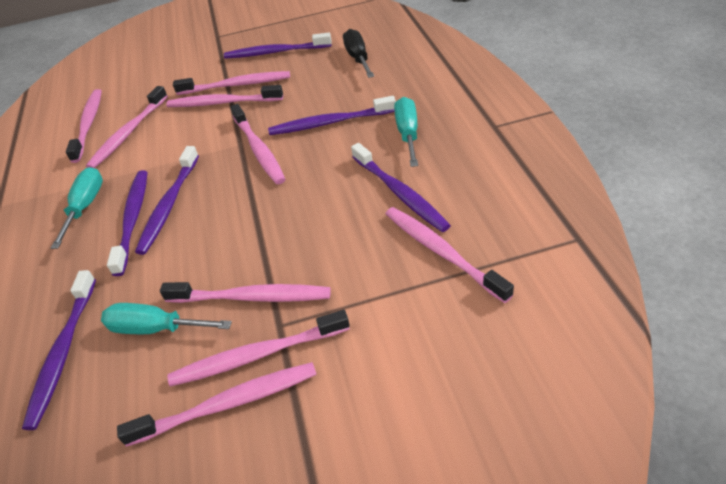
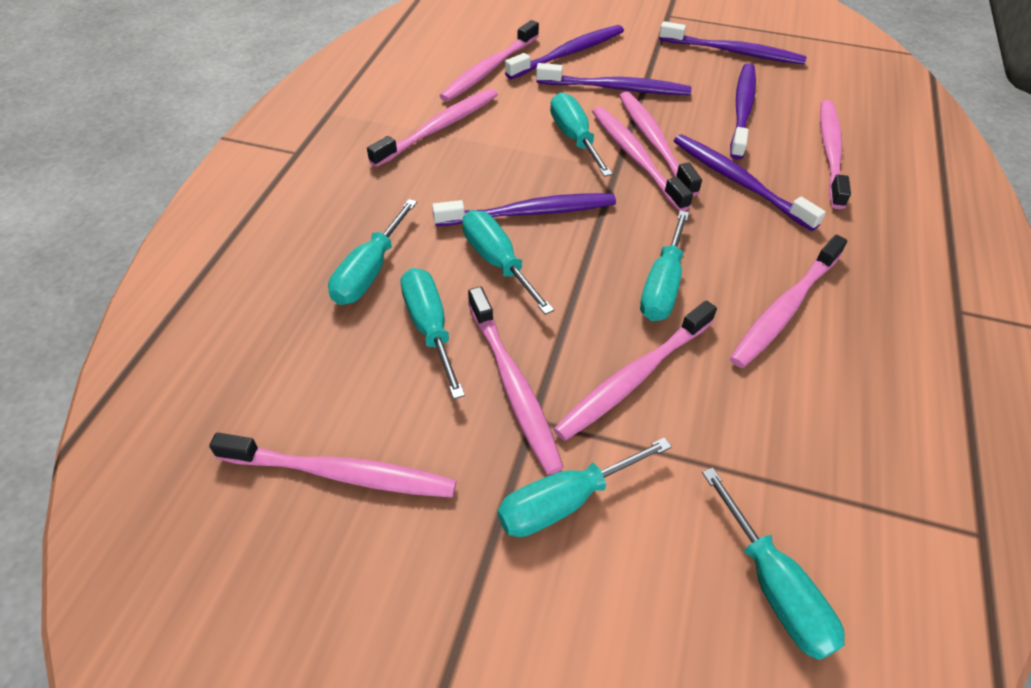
black screwdriver: 1 -> 0
turquoise screwdriver: 3 -> 7

